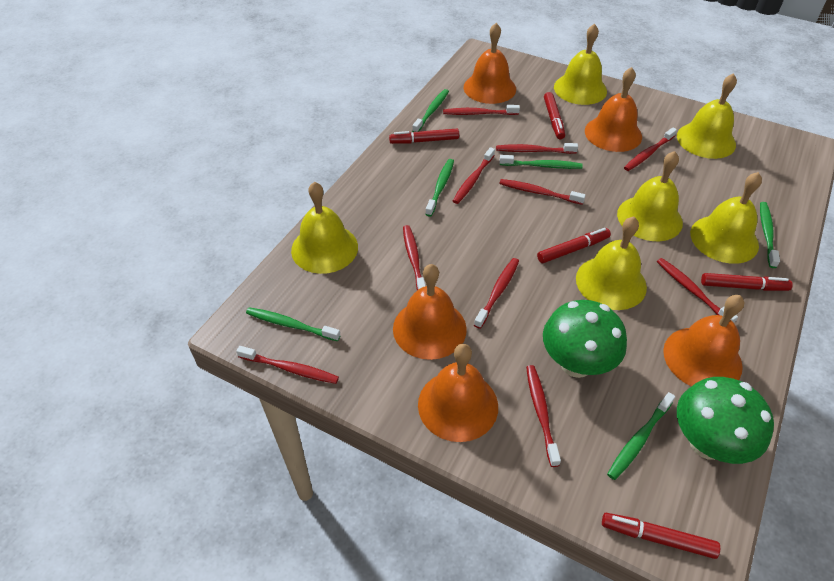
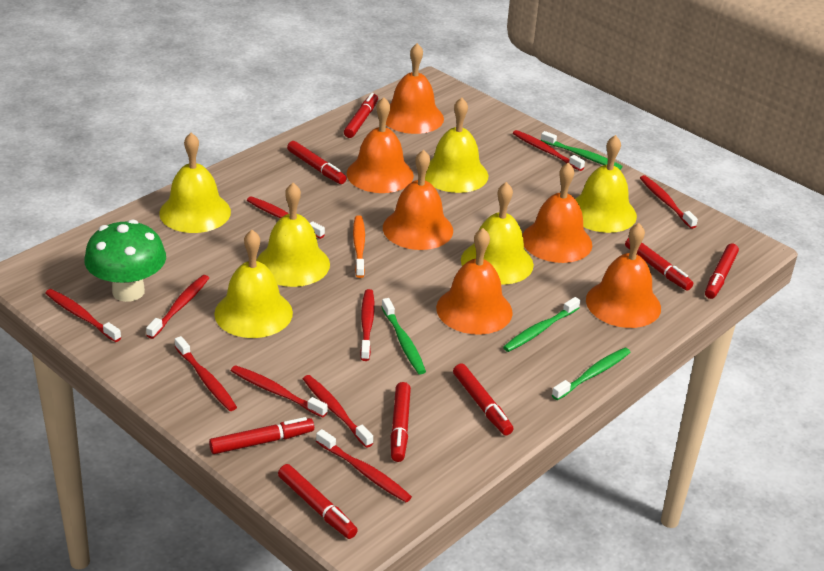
green mushroom: 2 -> 1
green toothbrush: 6 -> 4
orange bell: 5 -> 6
orange toothbrush: 0 -> 1
red marker: 5 -> 8

